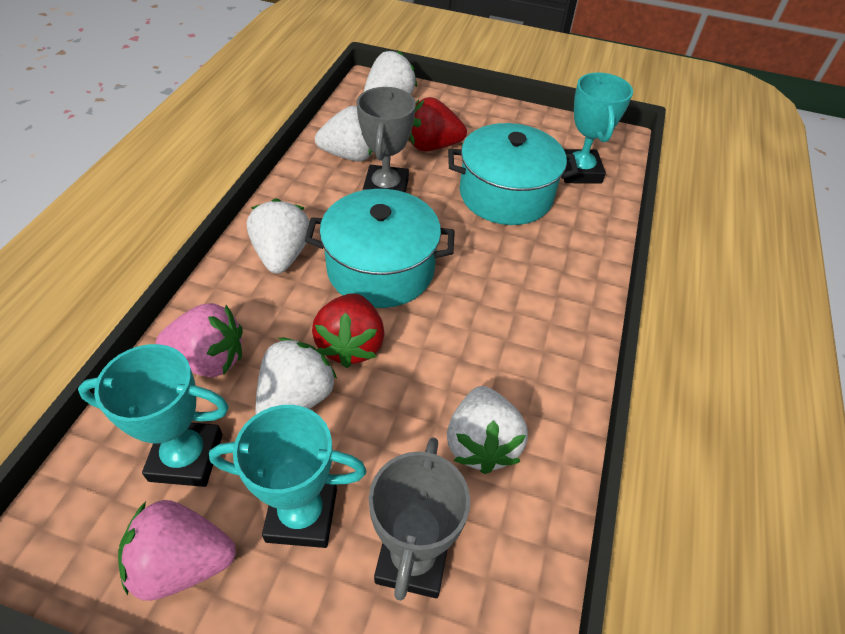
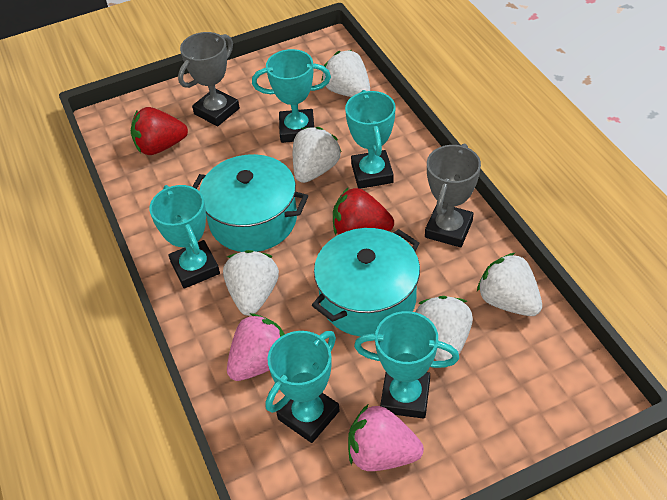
turquoise trophy: 3 -> 5

